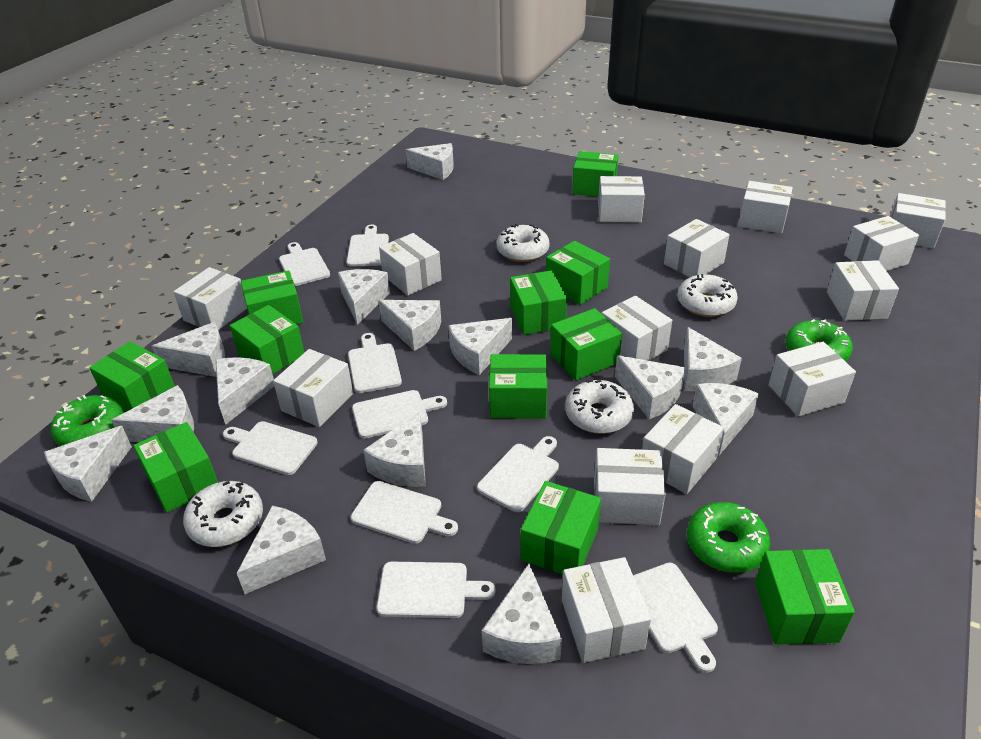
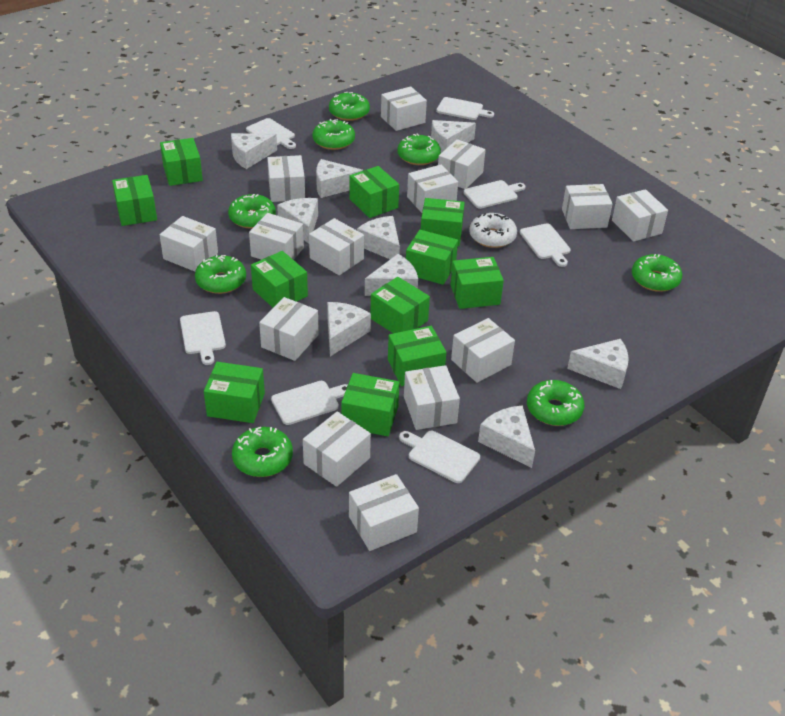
green donut: 3 -> 8
white cheese: 14 -> 9
white cutting board: 9 -> 7
white donut: 4 -> 1

